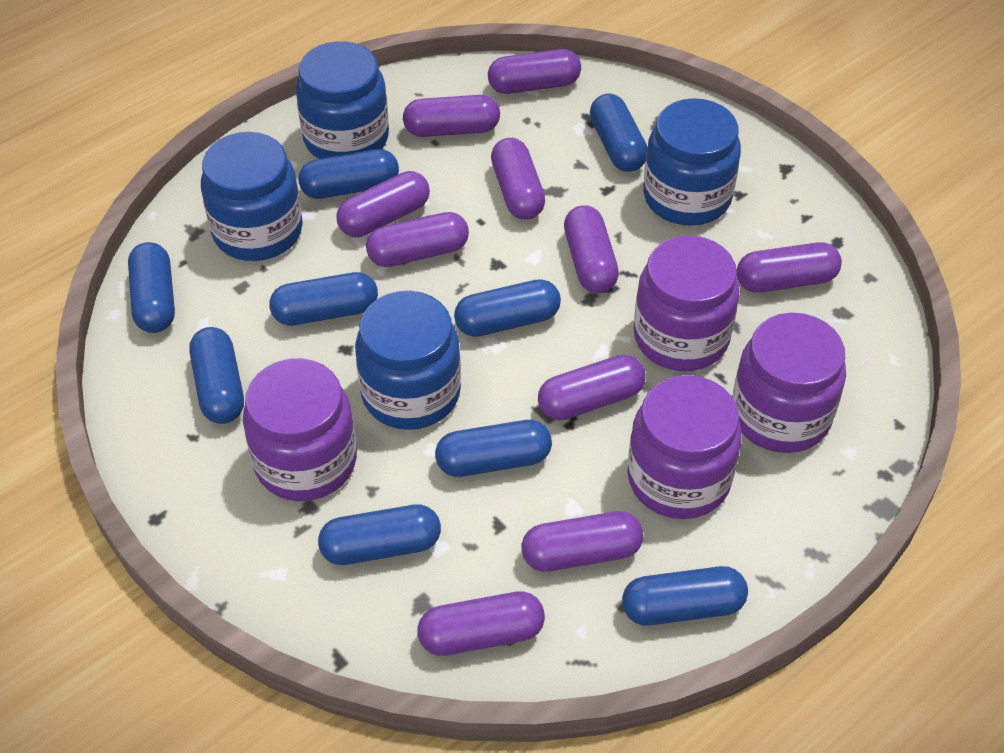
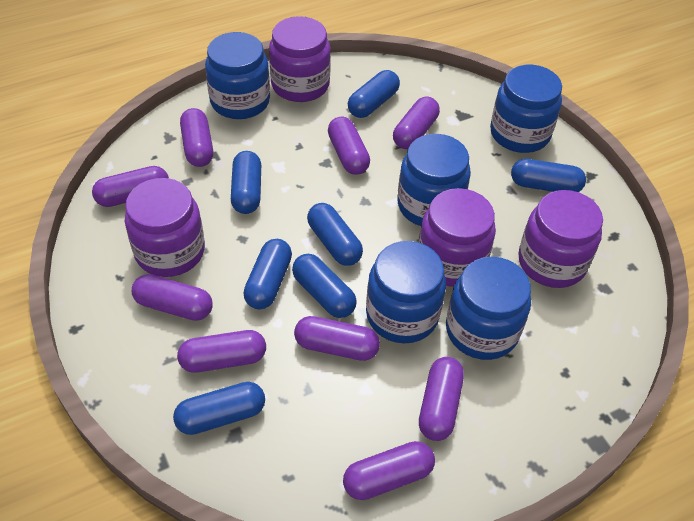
blue capsule: 9 -> 7
blue jar: 4 -> 5
purple capsule: 10 -> 9

